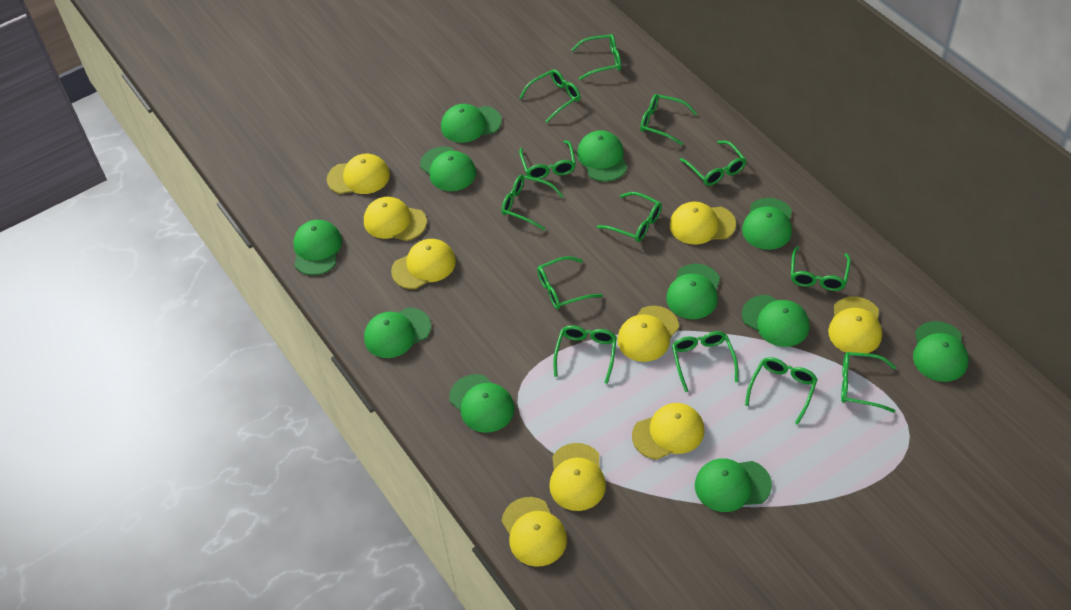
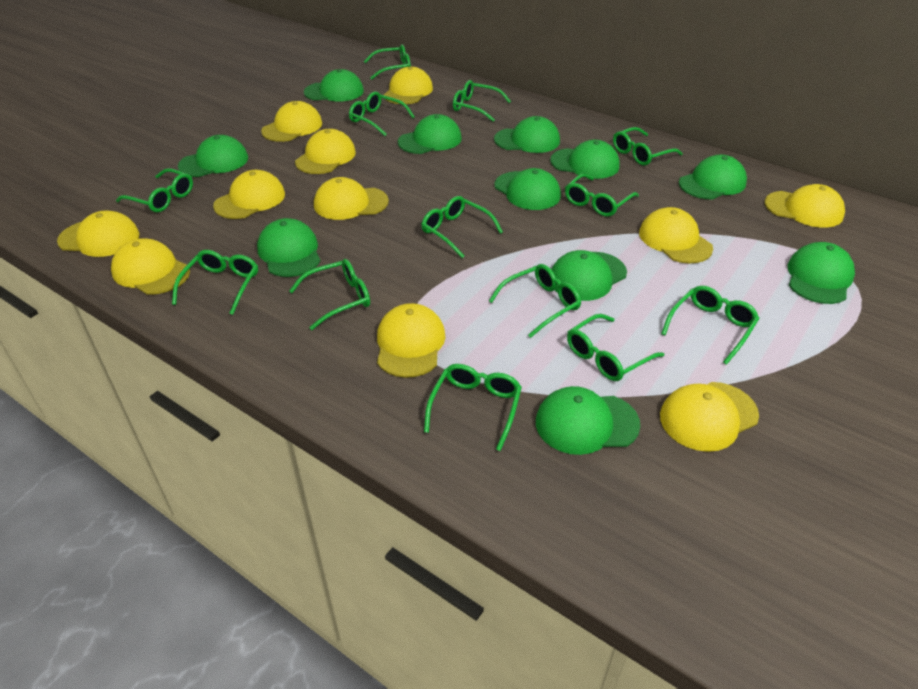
yellow cap: 9 -> 11

